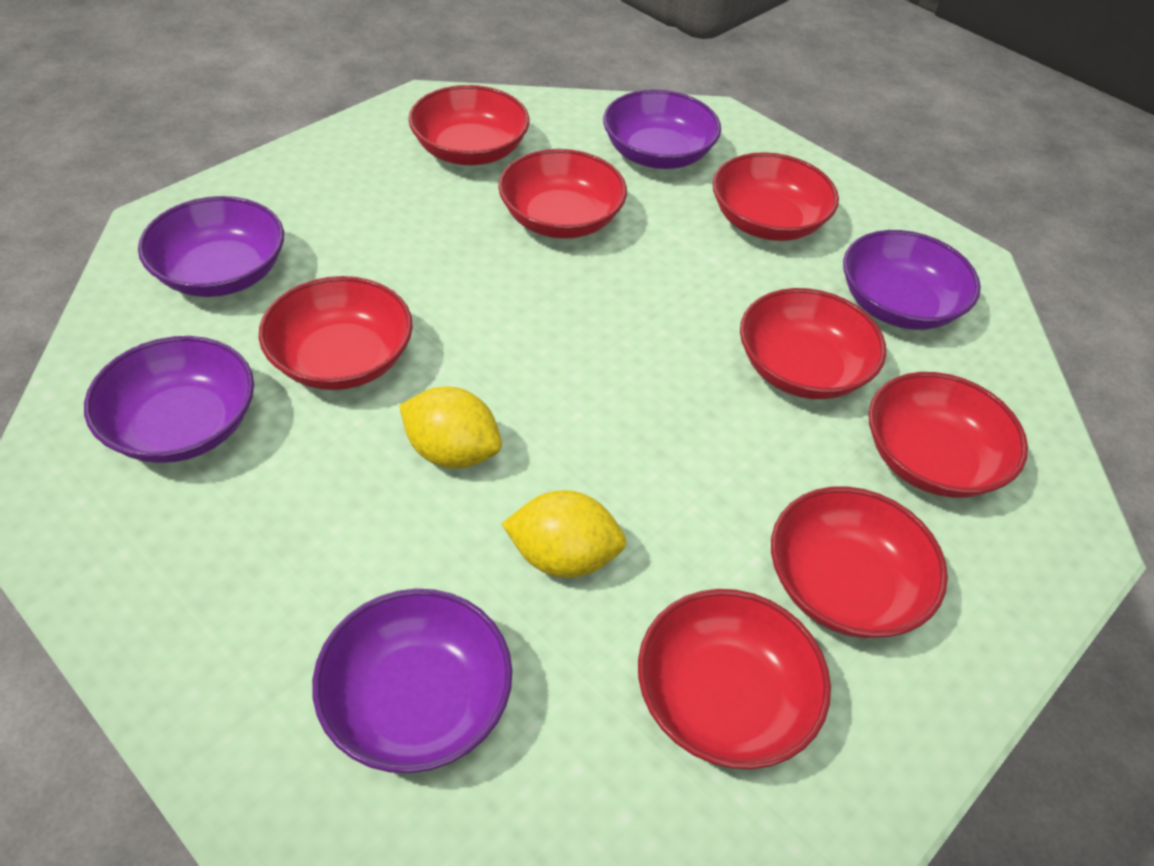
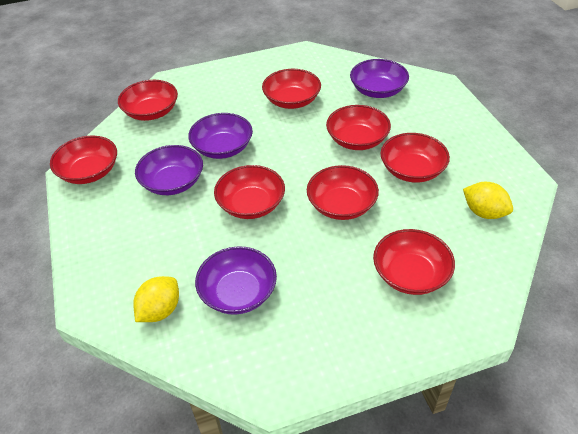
purple bowl: 5 -> 4

